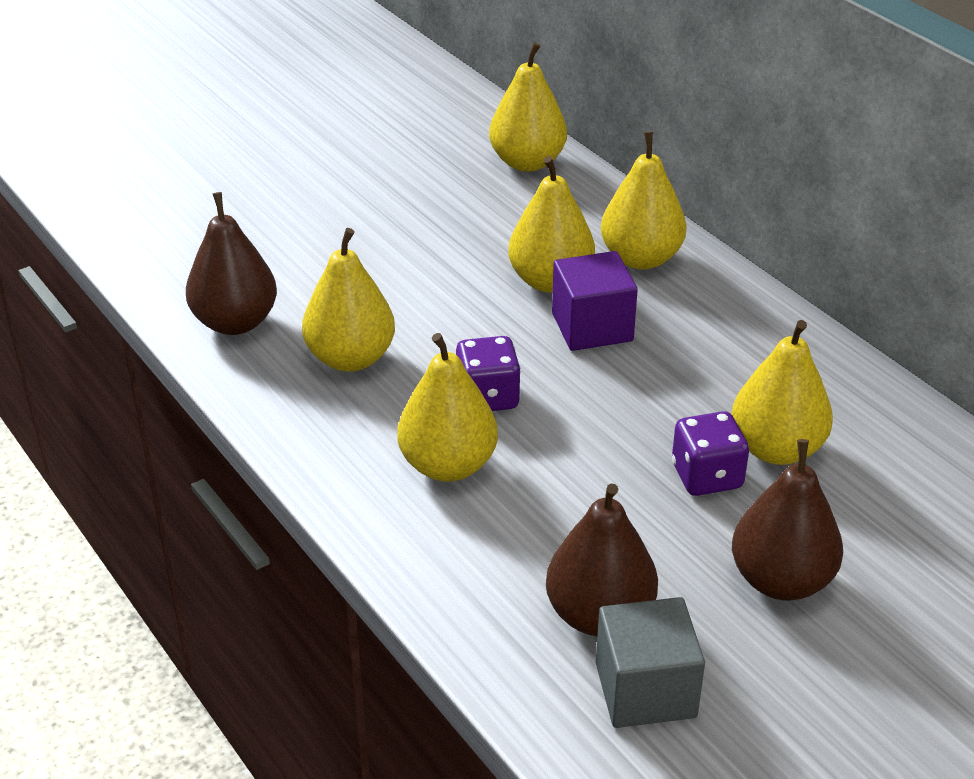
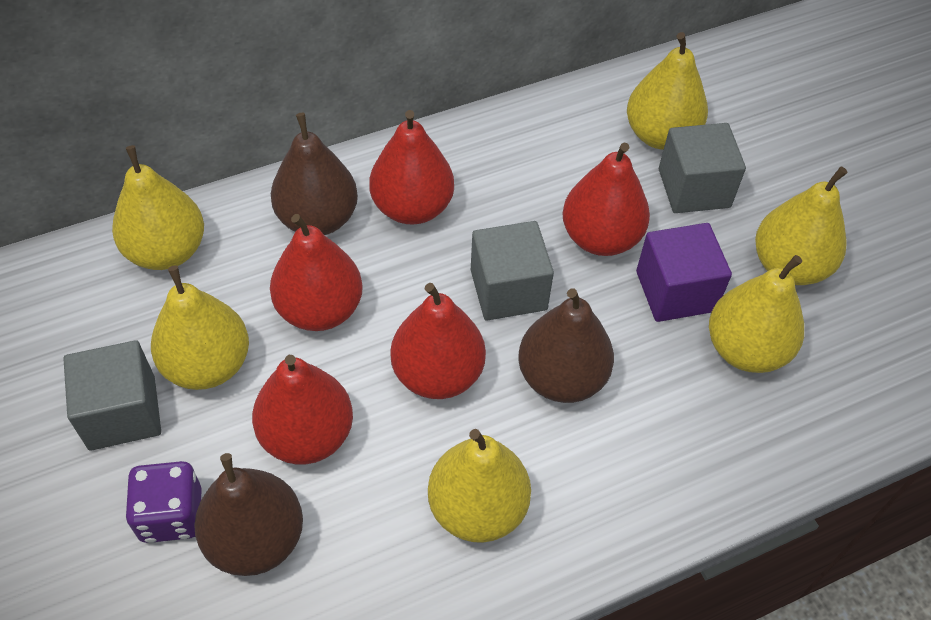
grey cube: 1 -> 3
purple dice: 2 -> 1
red pear: 0 -> 5

